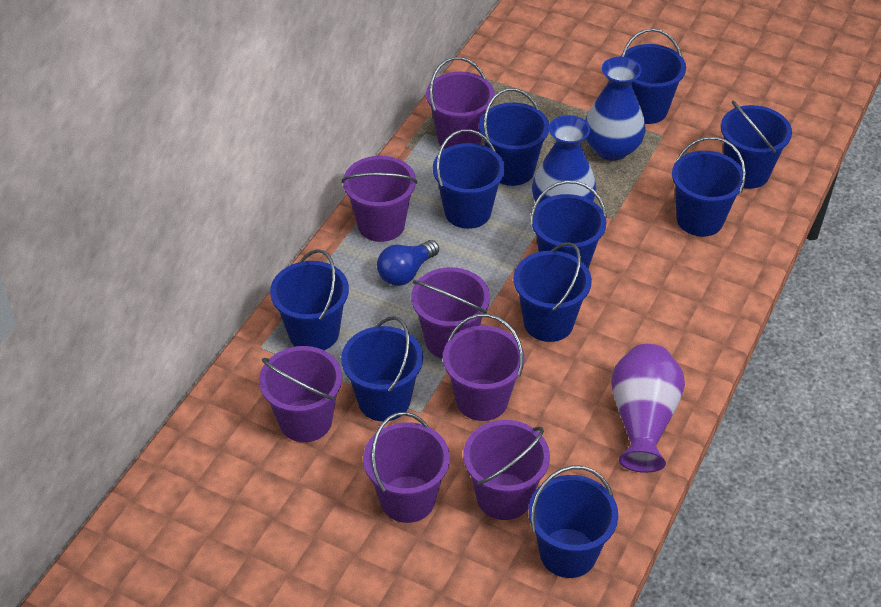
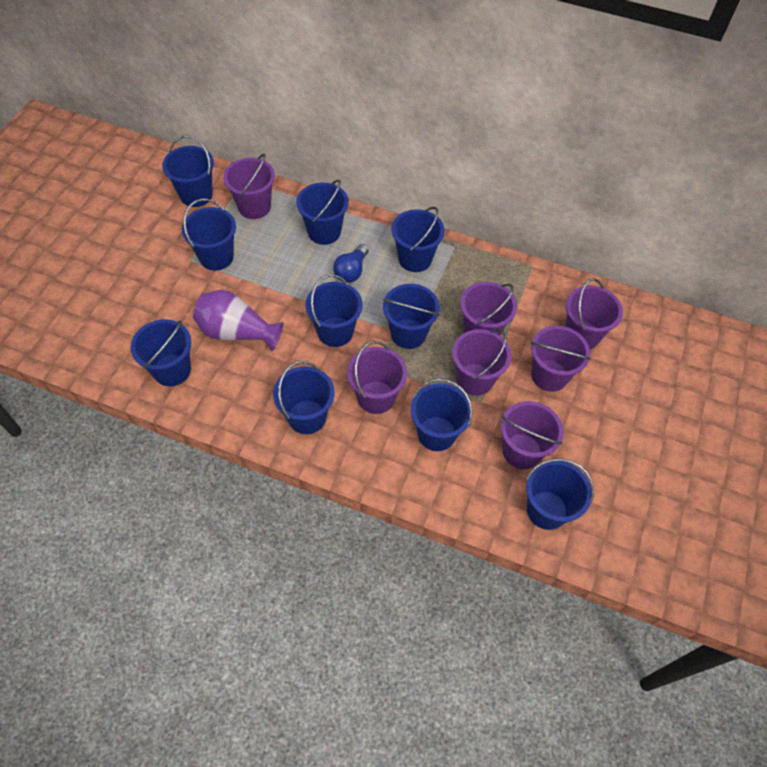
blue vase: 2 -> 0

